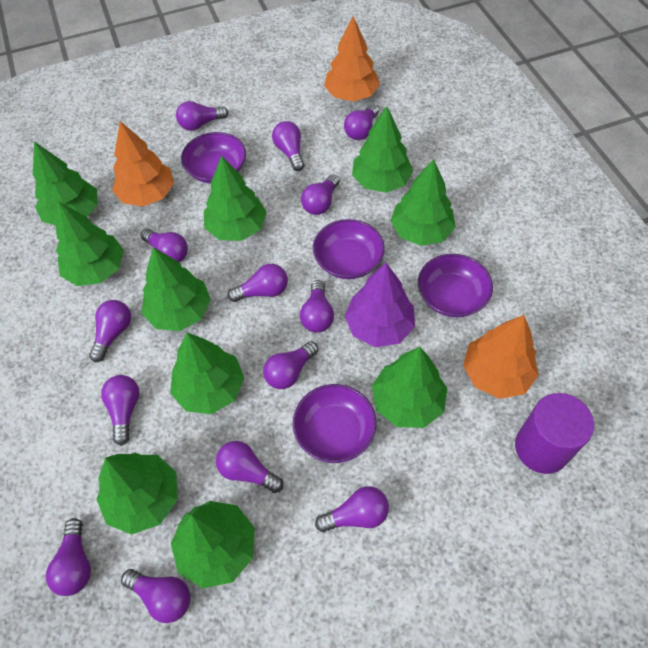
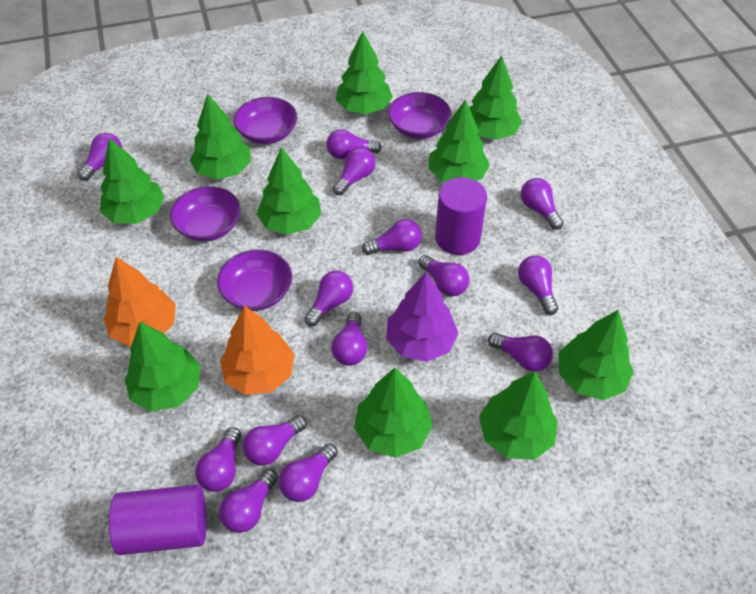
orange tree: 3 -> 2
purple cylinder: 1 -> 2

